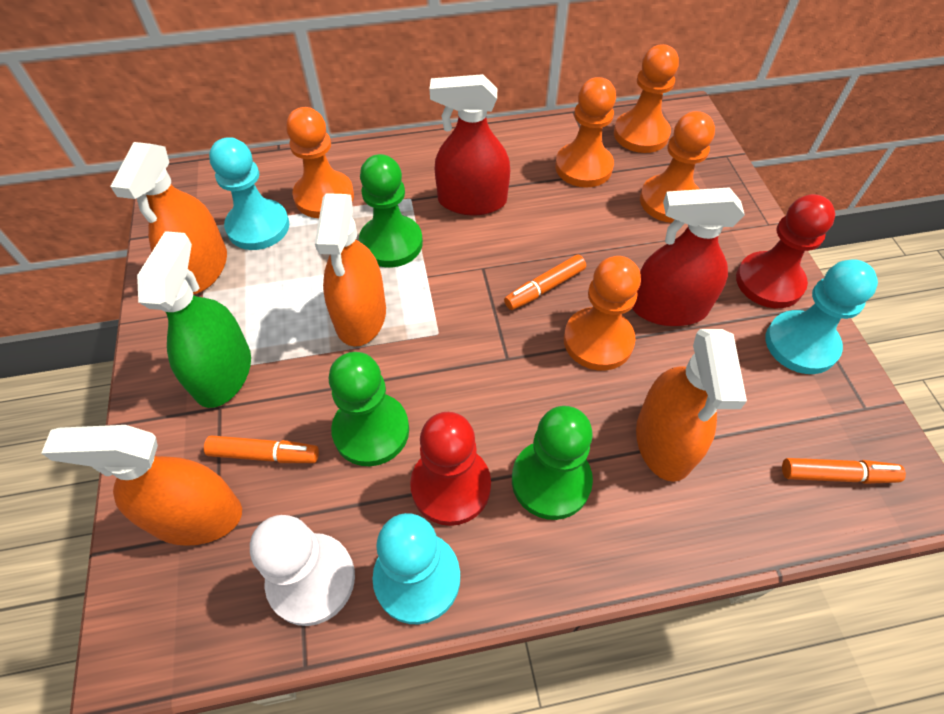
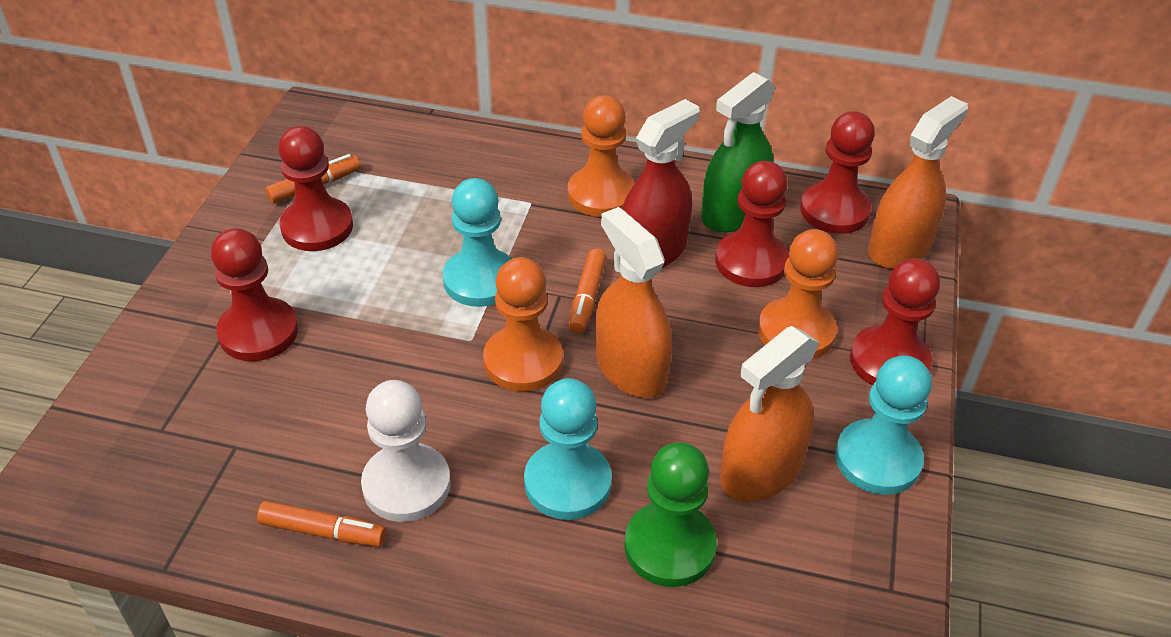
green pawn: 3 -> 1
orange pawn: 5 -> 3
orange spray bottle: 4 -> 3
red pawn: 2 -> 5
red spray bottle: 2 -> 1

